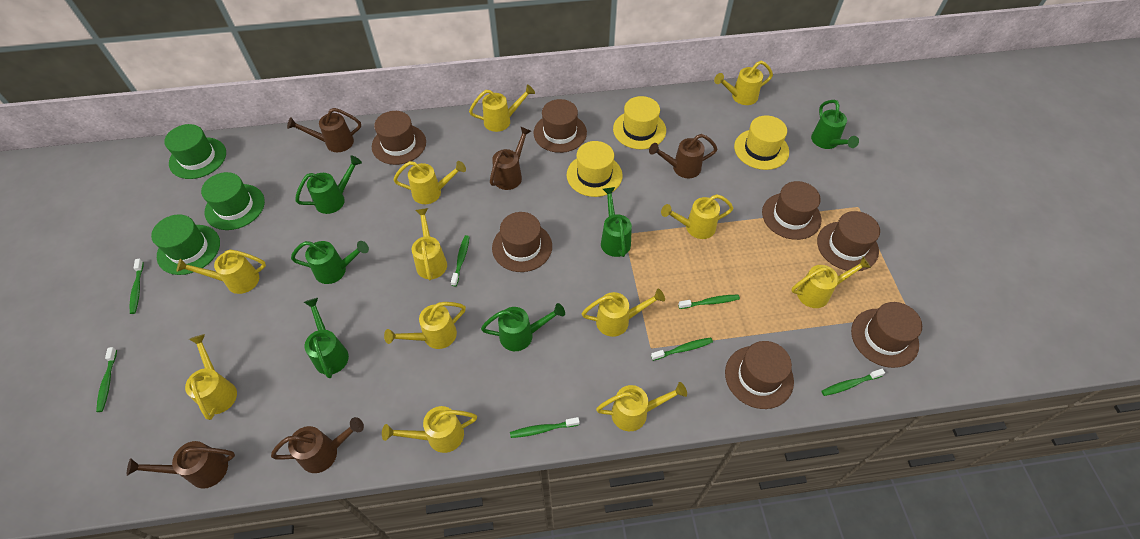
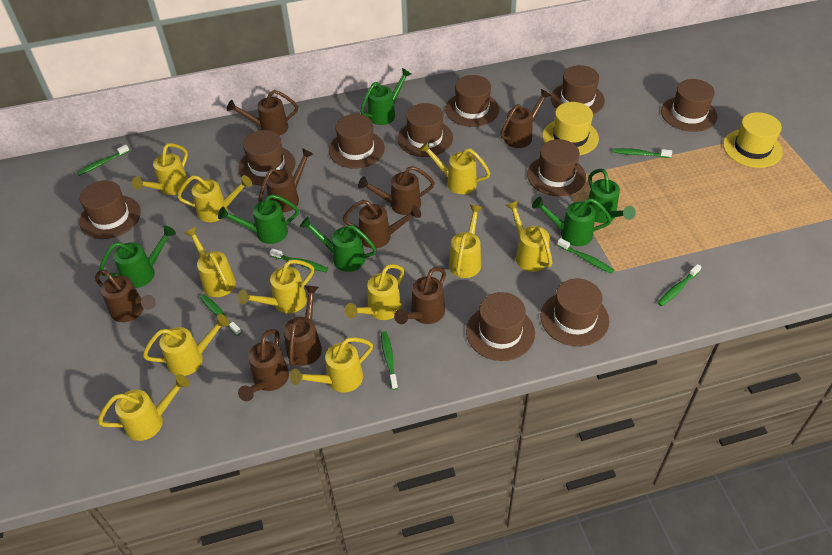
brown hat: 7 -> 10
brown watering can: 5 -> 9
green hat: 3 -> 0
yellow hat: 3 -> 2
yellow watering can: 12 -> 11

